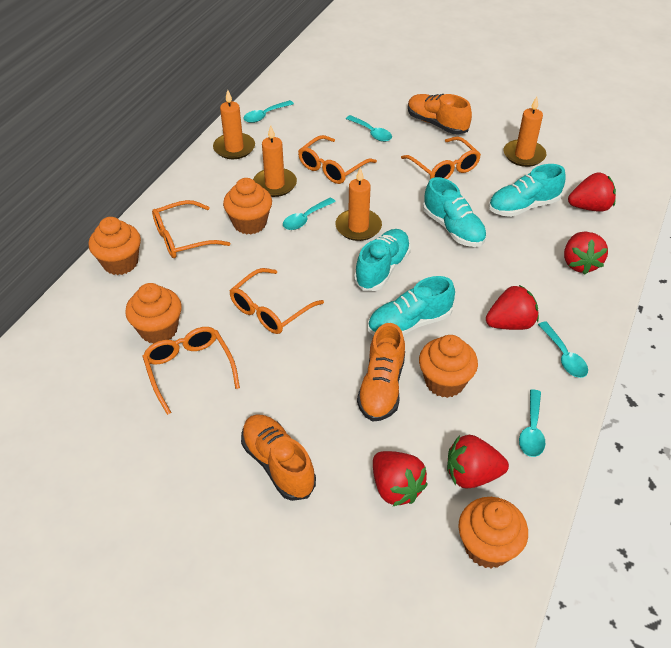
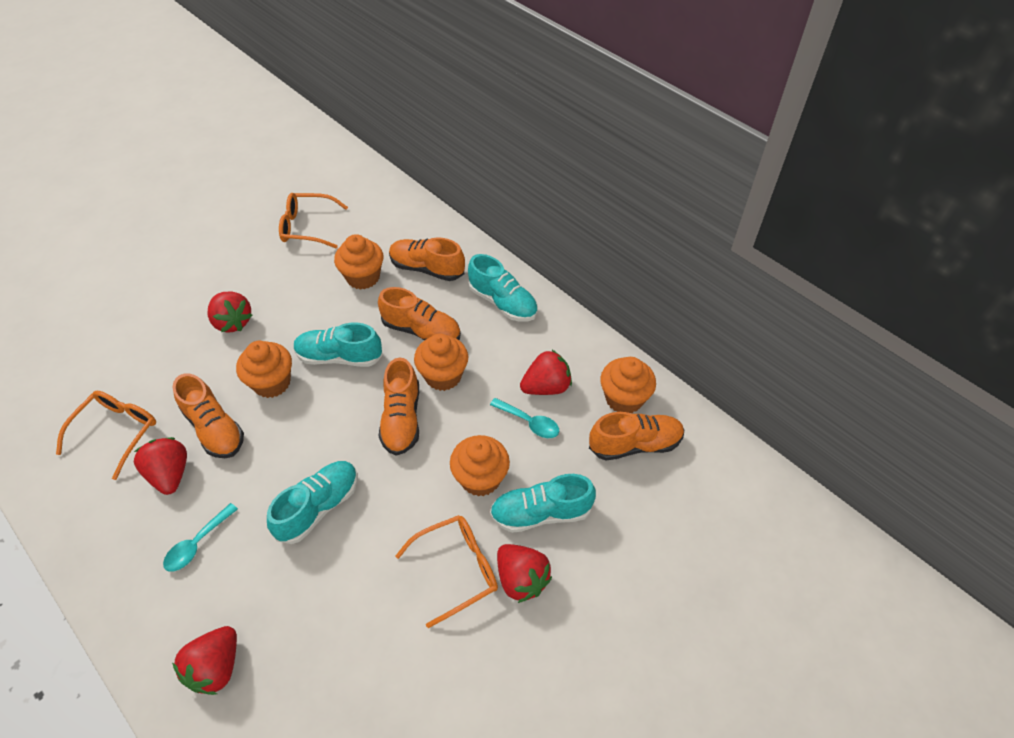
orange candle: 4 -> 0
orange glasses: 5 -> 3
orange shoe: 3 -> 5
turquoise spoon: 5 -> 2

